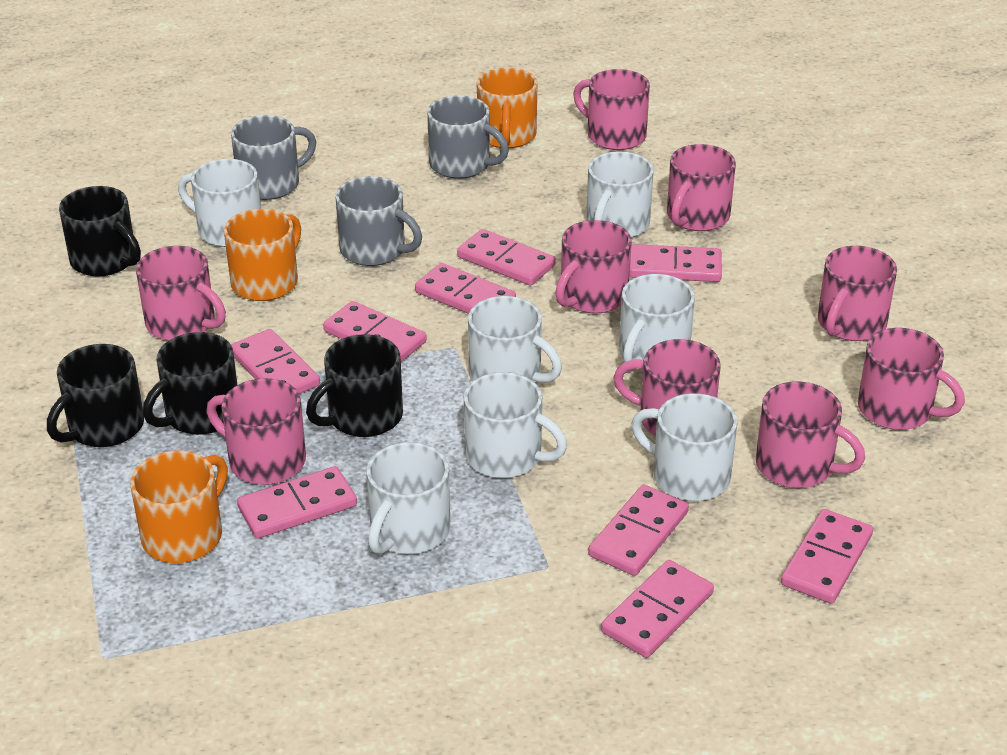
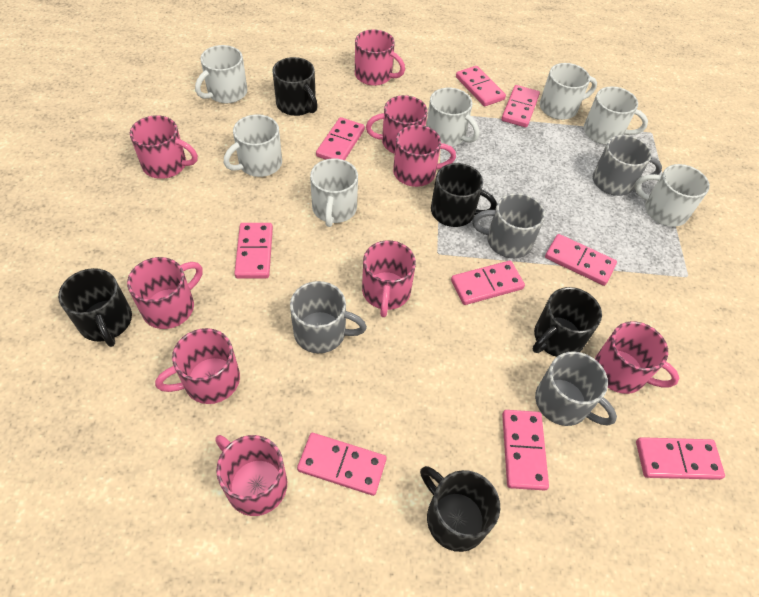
black mug: 4 -> 5
grey mug: 3 -> 4
orange mug: 3 -> 0

